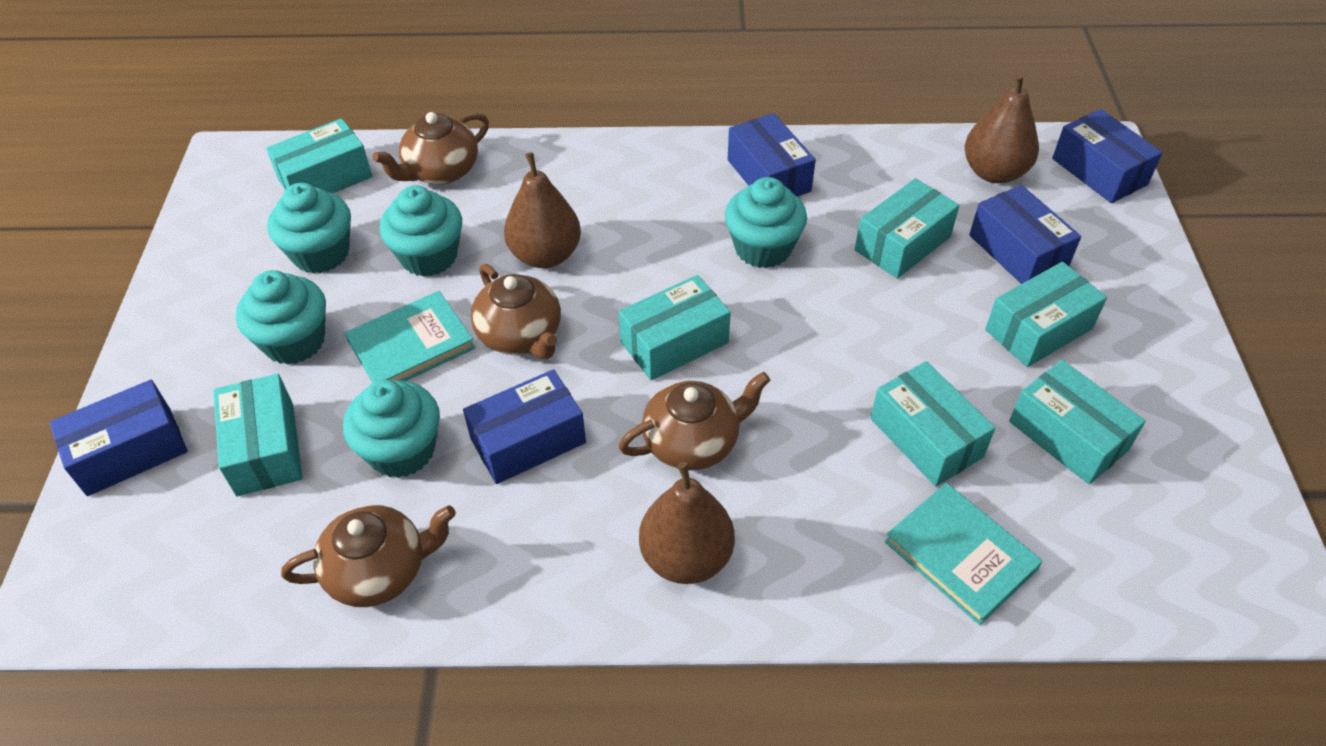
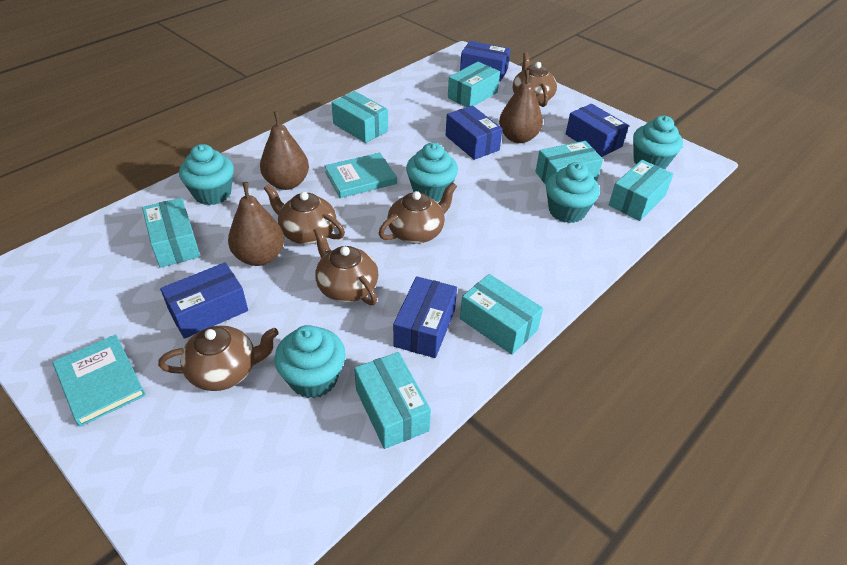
brown teapot: 4 -> 5

